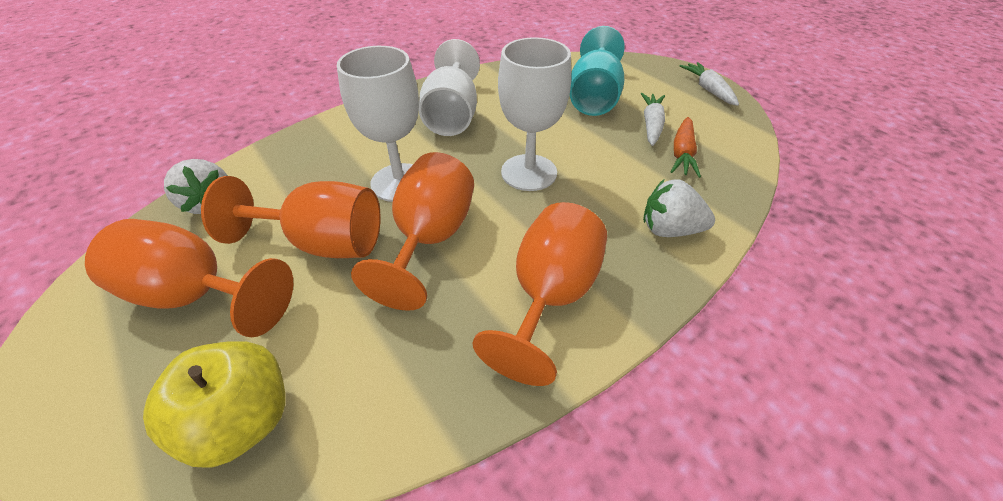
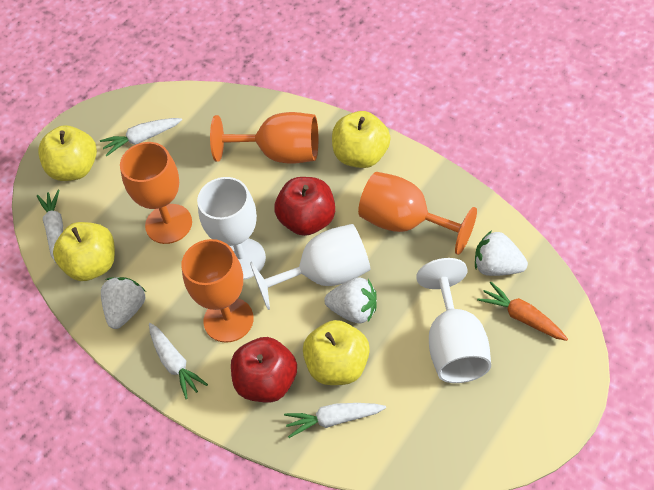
red apple: 0 -> 2
turquoise goblet: 1 -> 0
white carrot: 2 -> 4
white strawberry: 2 -> 3
yellow apple: 1 -> 4

